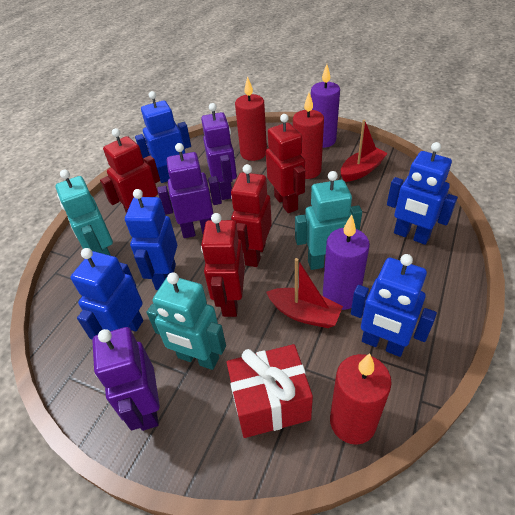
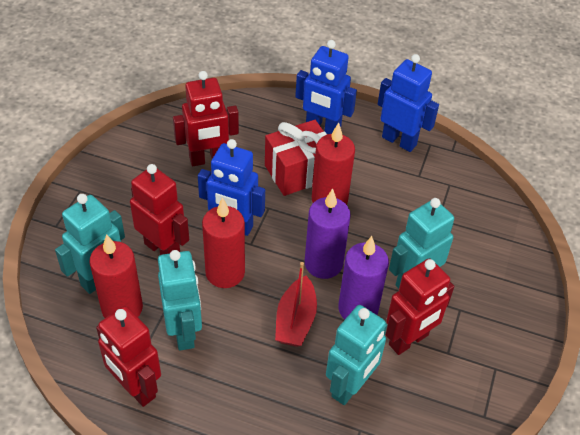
blue robot: 5 -> 3
purple robot: 3 -> 0
red boat: 2 -> 1
turquoise robot: 3 -> 4

